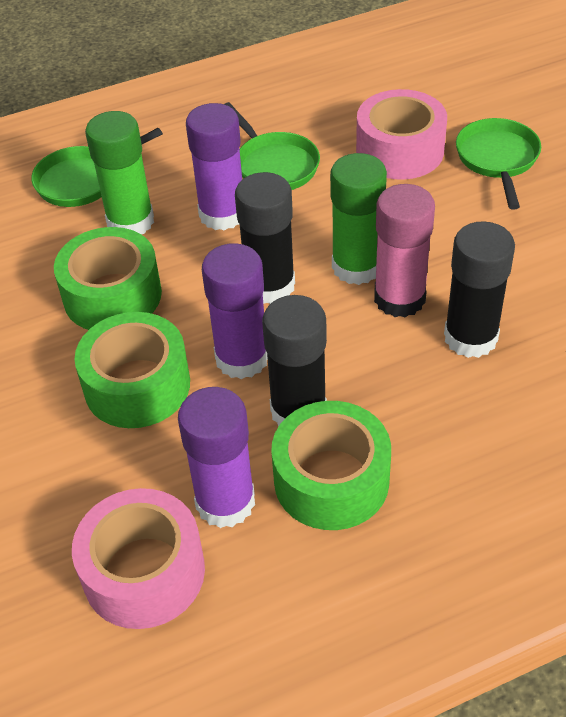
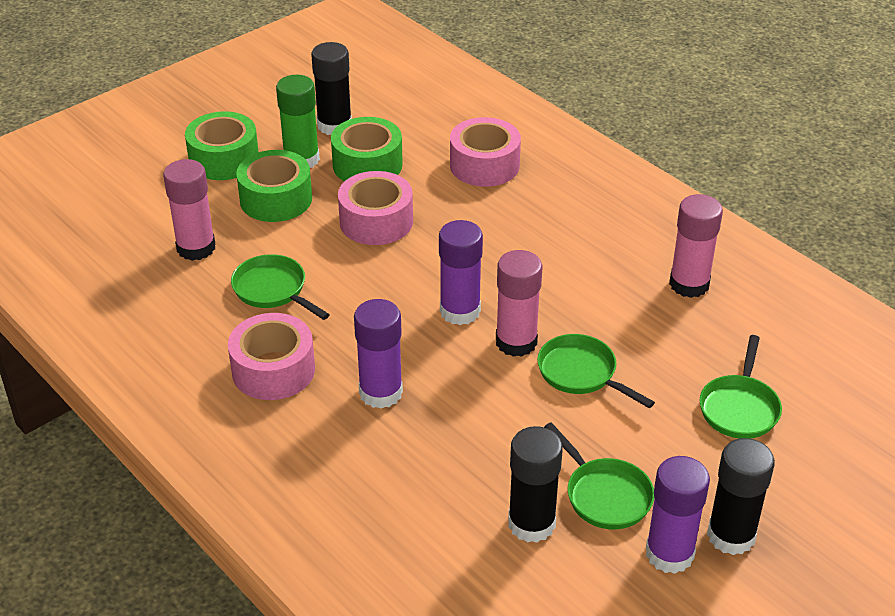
green glue stick: 2 -> 1
green pan: 3 -> 4
pink glue stick: 1 -> 3
pink tape: 2 -> 3

